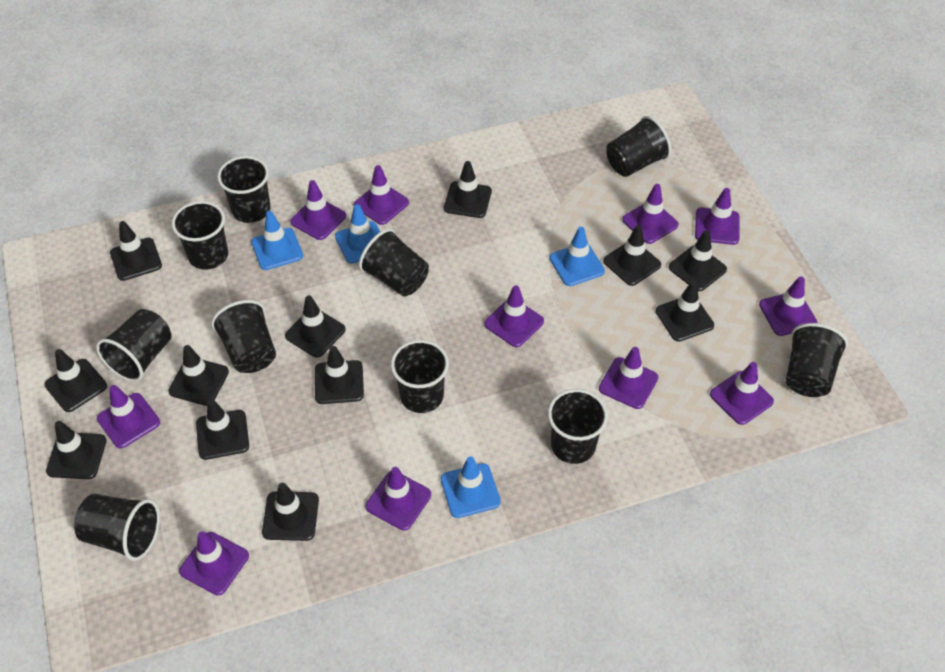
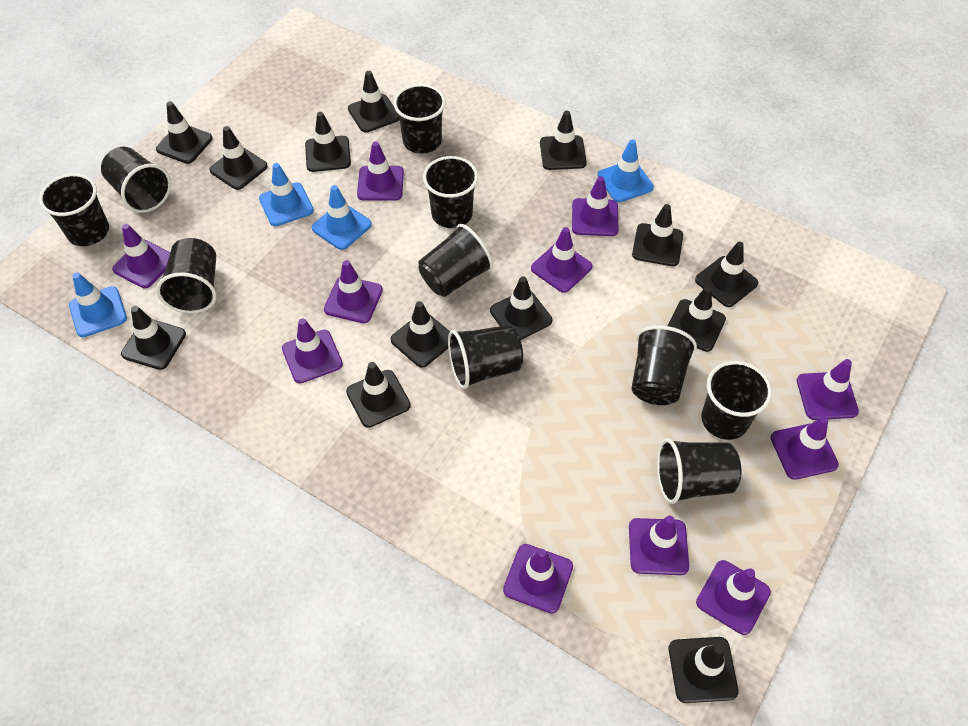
black traffic cone: 12 -> 13

